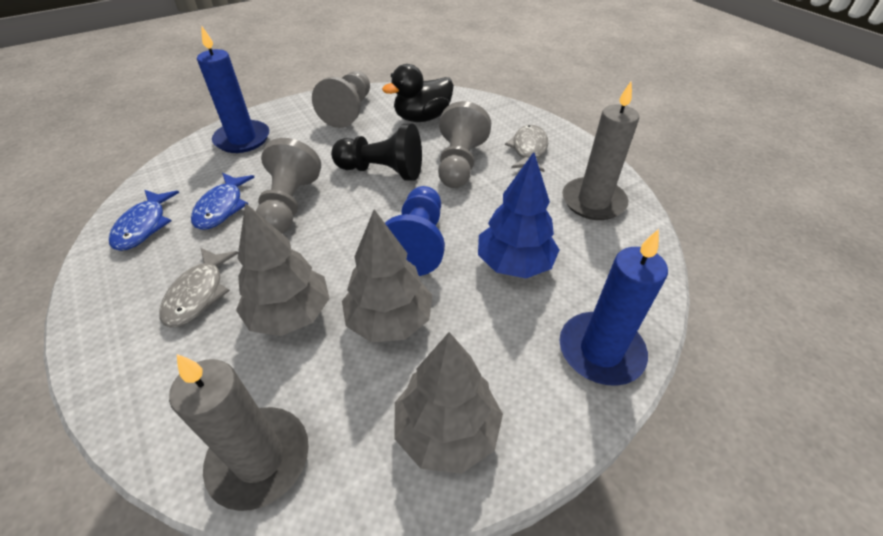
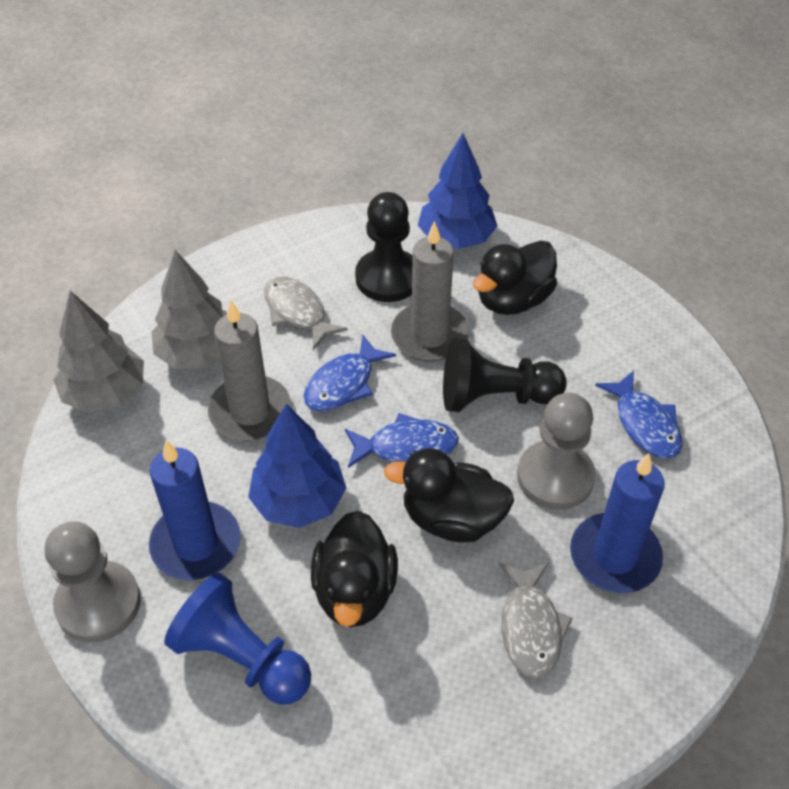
black duck: 1 -> 3
black pawn: 1 -> 2
blue fish: 2 -> 3
blue tree: 1 -> 2
grey pawn: 3 -> 2
grey tree: 3 -> 2

